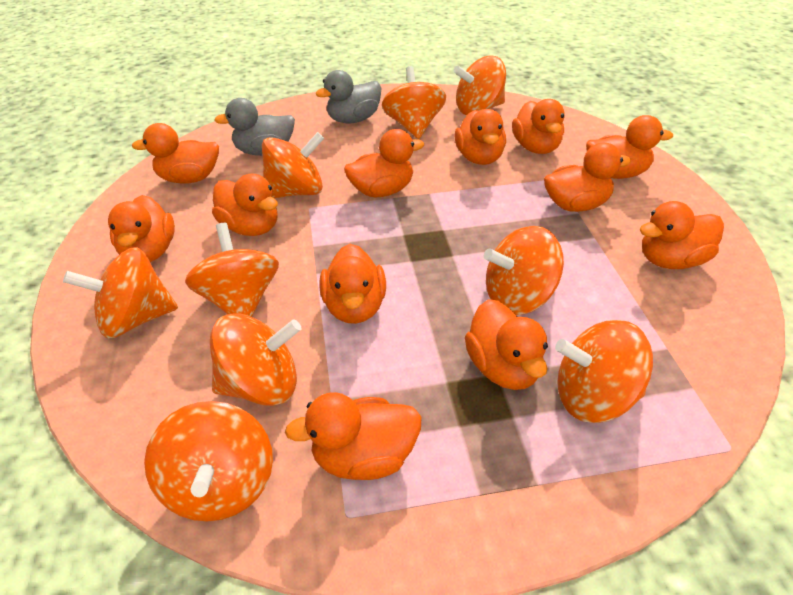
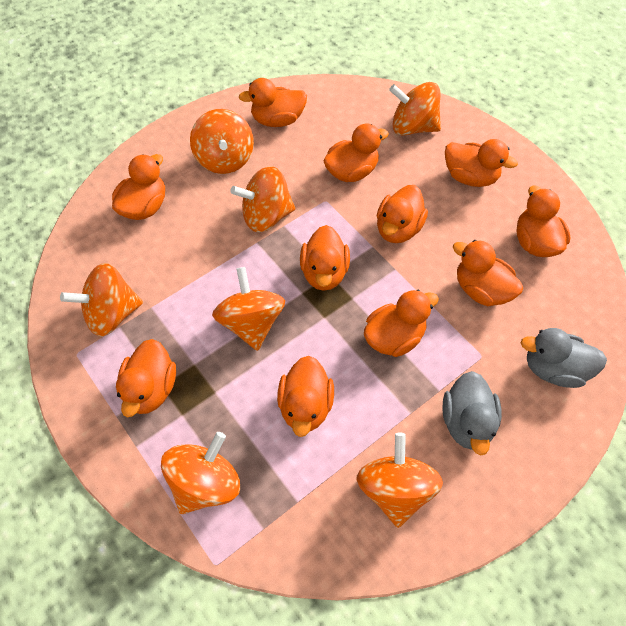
orange duck: 12 -> 11
orange spinning top: 9 -> 7

